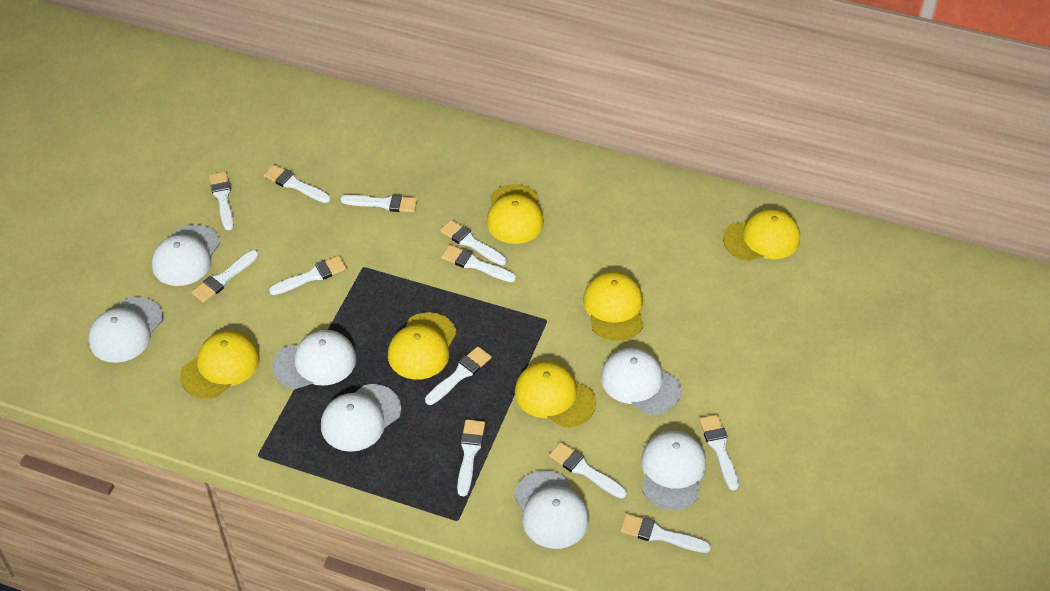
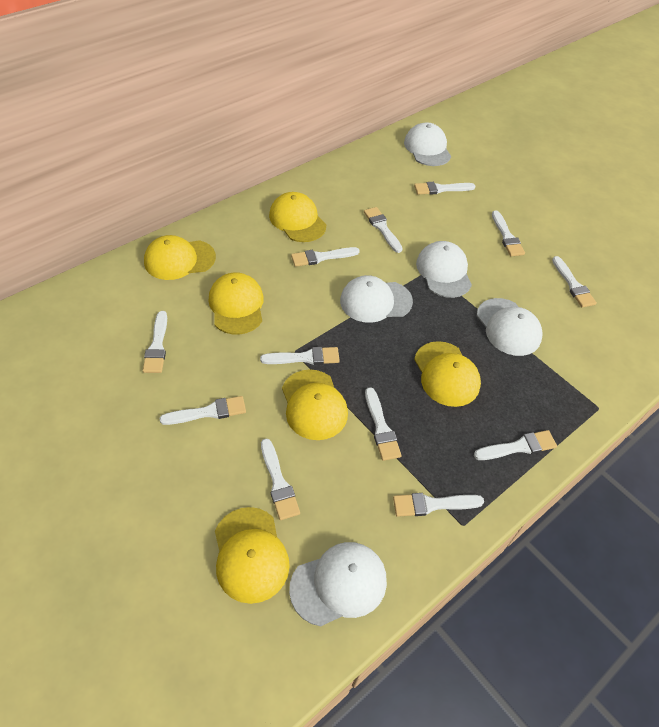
white cap: 7 -> 5

